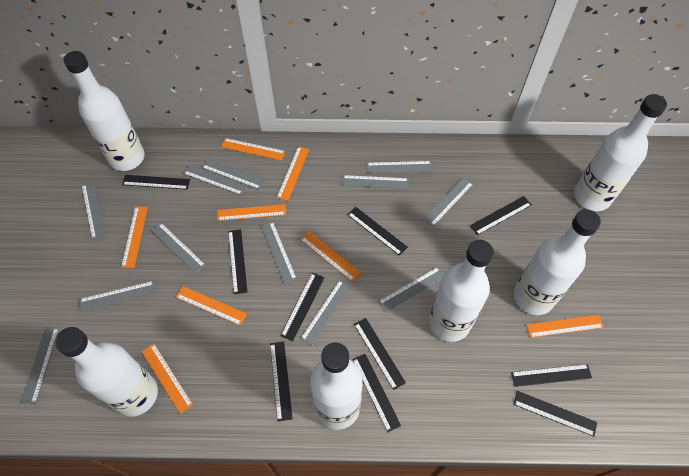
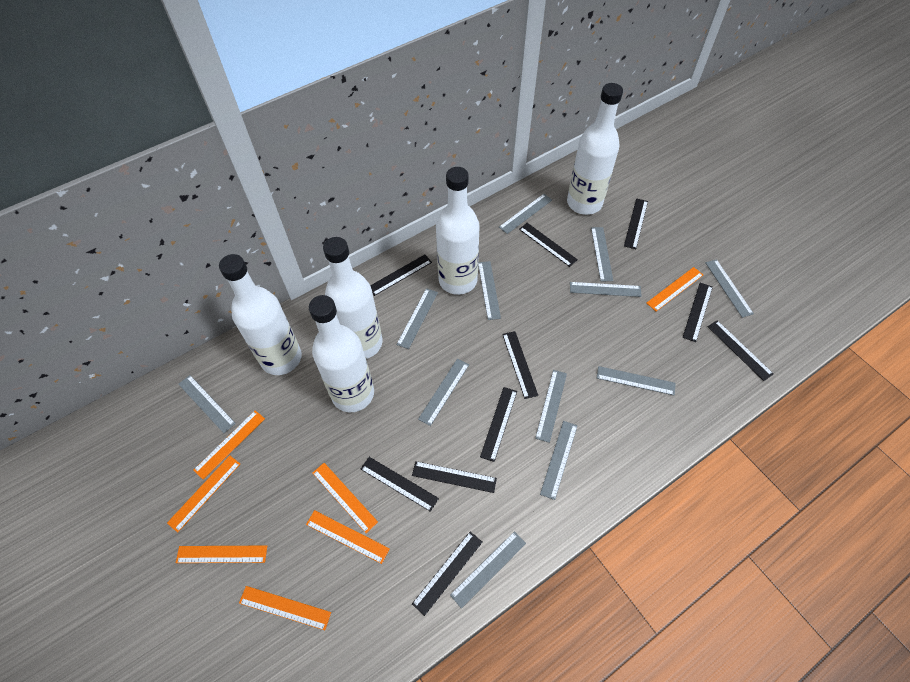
orange ruler: 8 -> 7
white bottle: 6 -> 5

